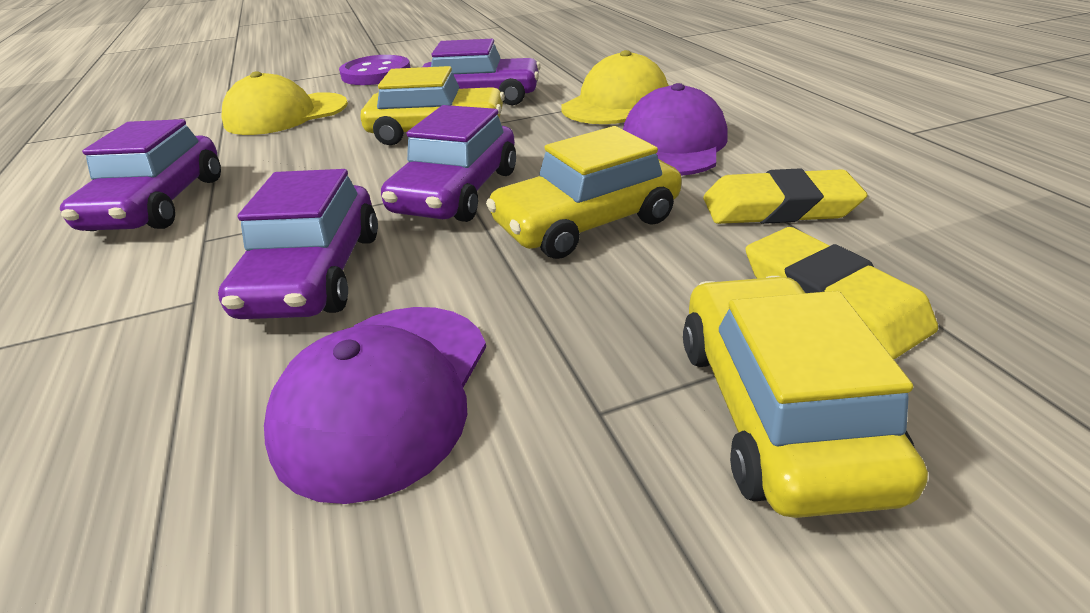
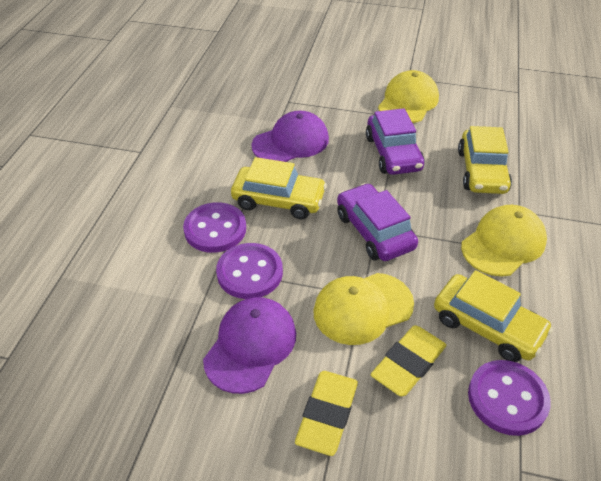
purple button: 1 -> 3
purple car: 4 -> 2
yellow cap: 2 -> 3

